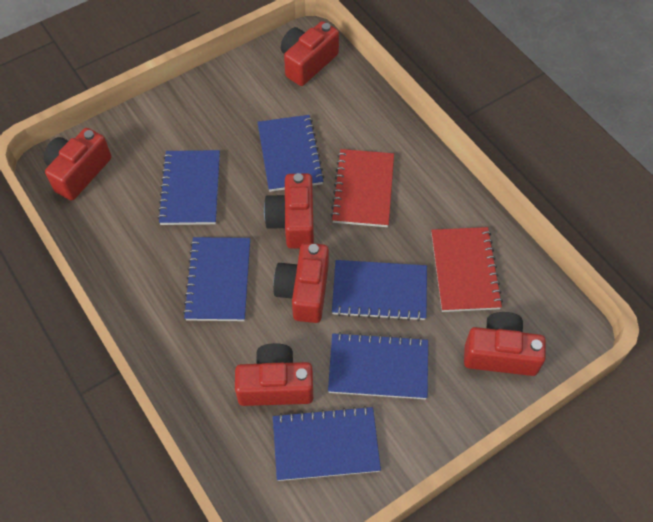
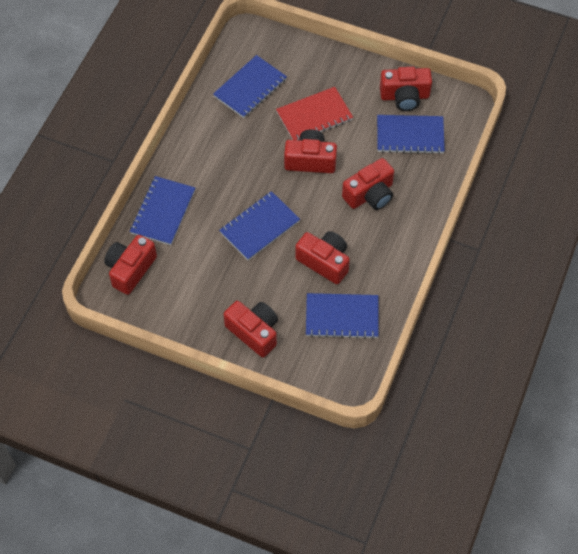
blue notebook: 6 -> 5
red notebook: 2 -> 1

